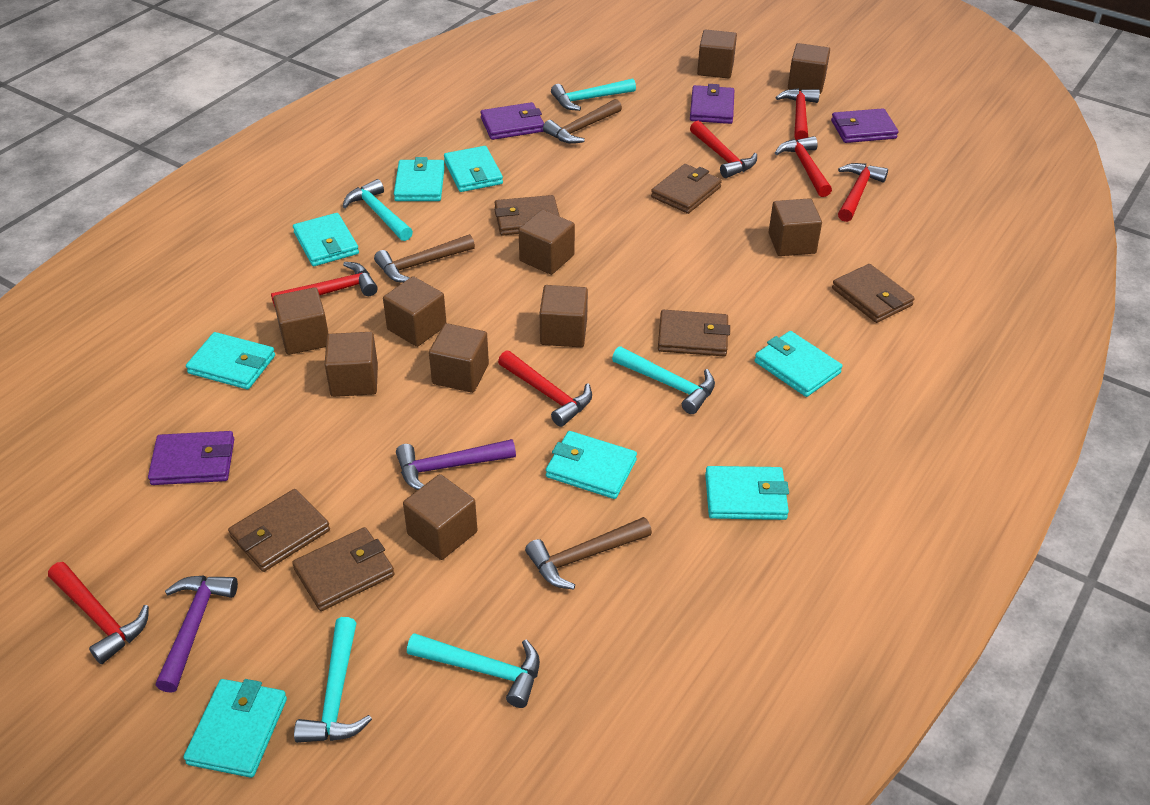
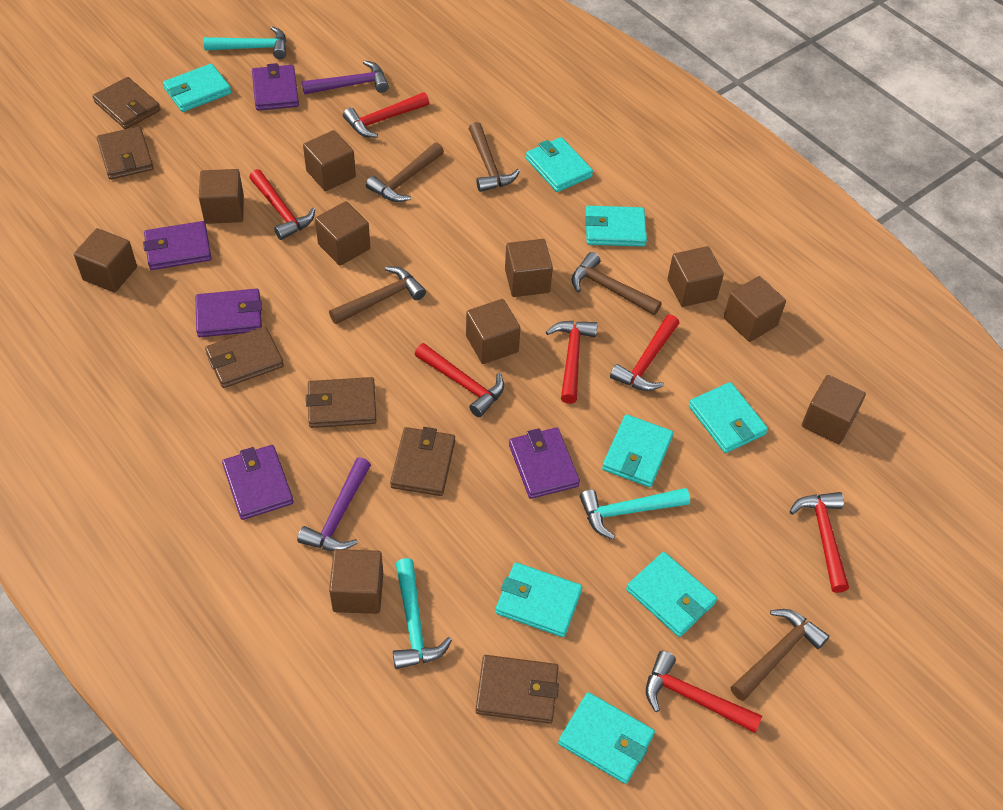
brown hammer: 3 -> 5
purple wallet: 4 -> 5
turquoise hammer: 5 -> 3

